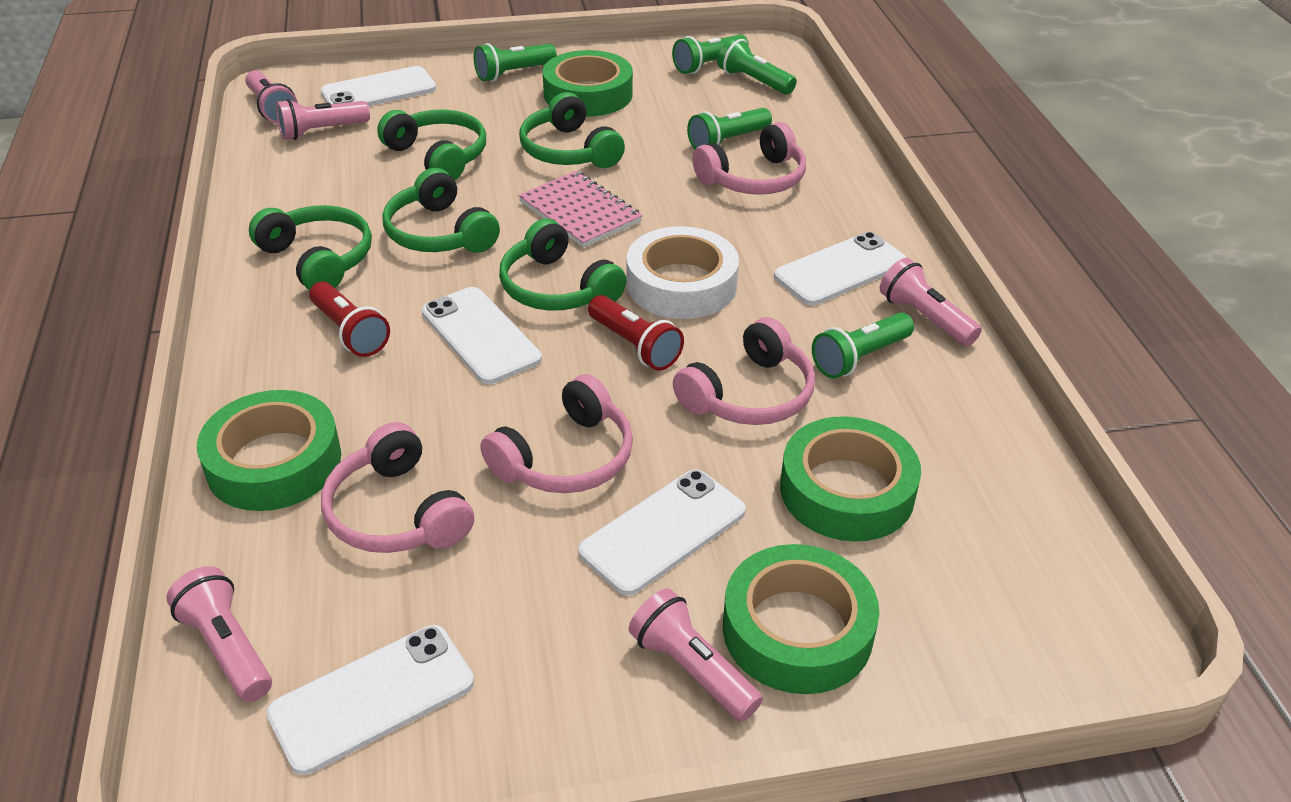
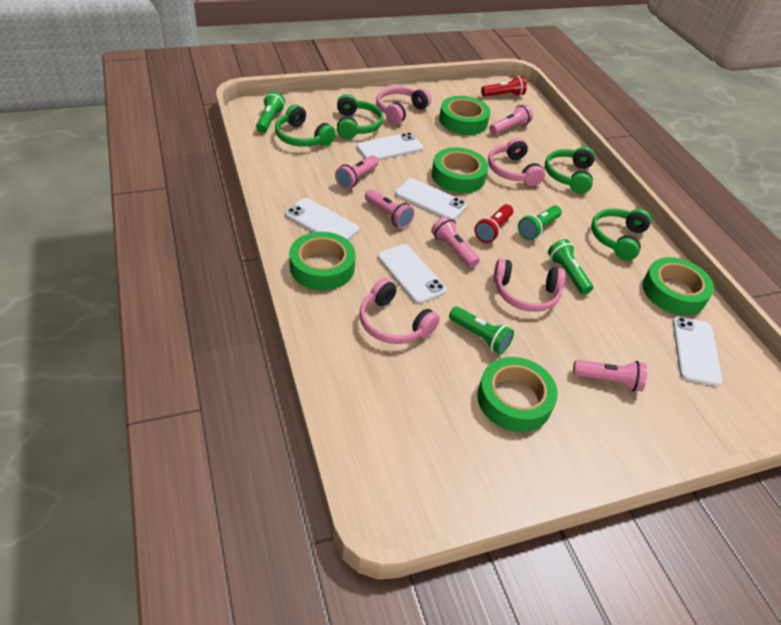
green flashlight: 5 -> 4
green headphones: 5 -> 4
green tape: 4 -> 5
pink notebook: 1 -> 0
white tape: 1 -> 0

